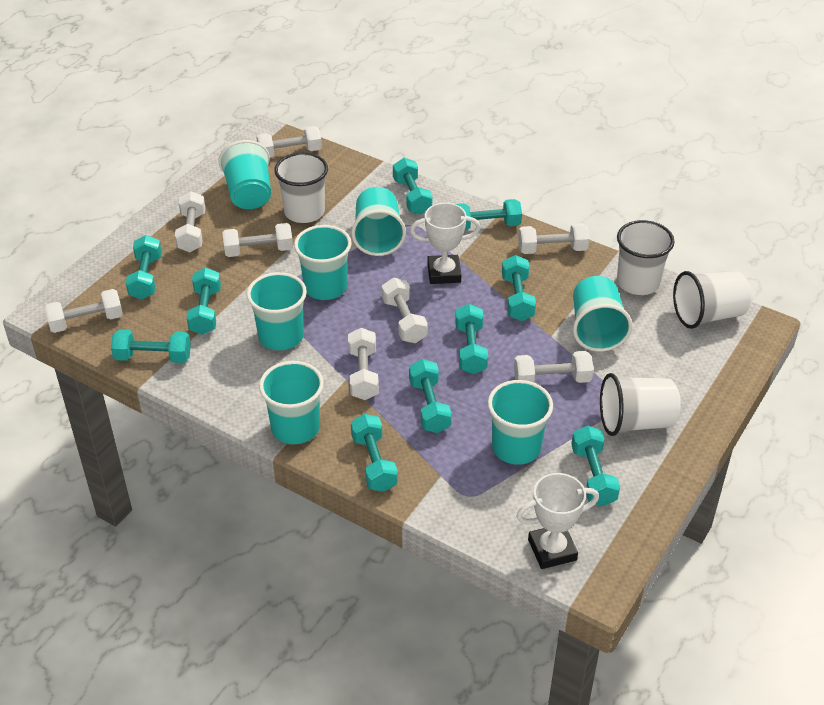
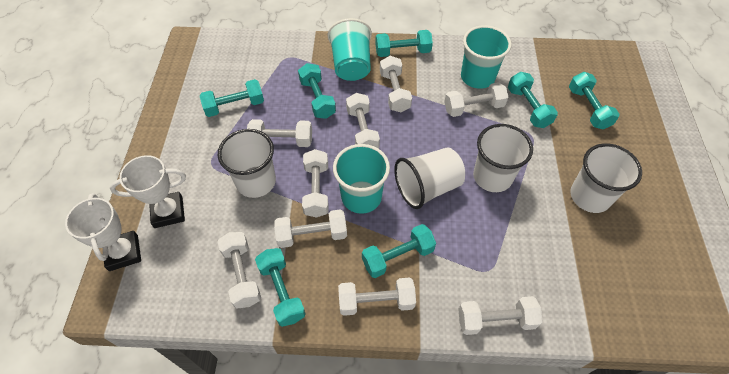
turquoise cup: 7 -> 3
turquoise dumbbell: 10 -> 7
white dumbbell: 8 -> 9

